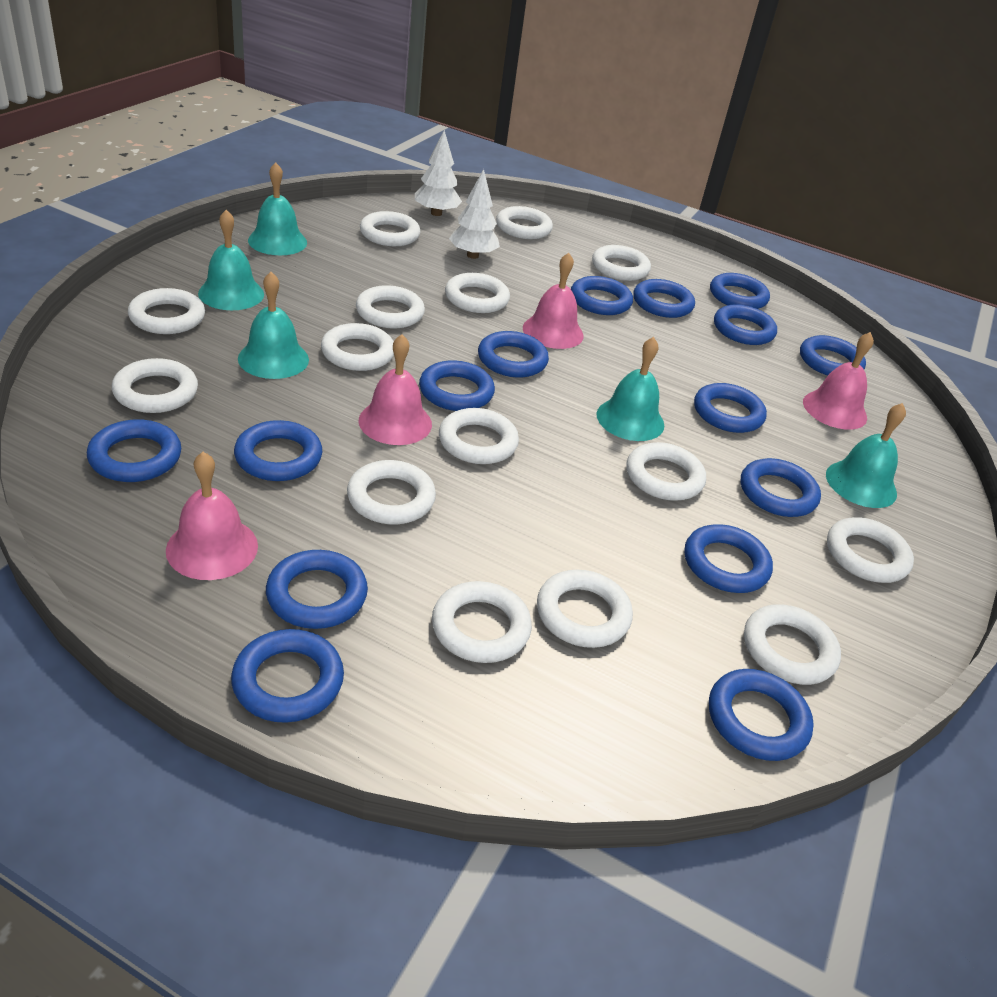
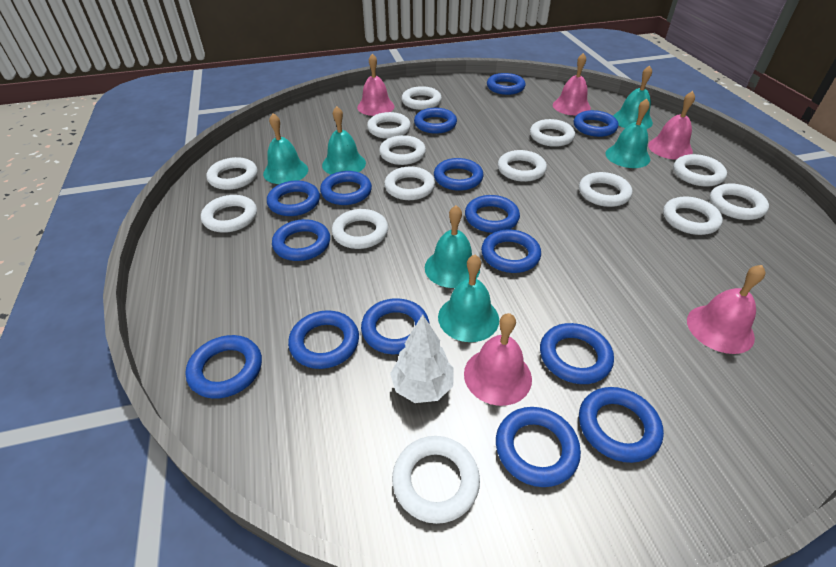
pink bell: 4 -> 5
turquoise bell: 5 -> 6
white ring: 15 -> 14
white tree: 2 -> 1

